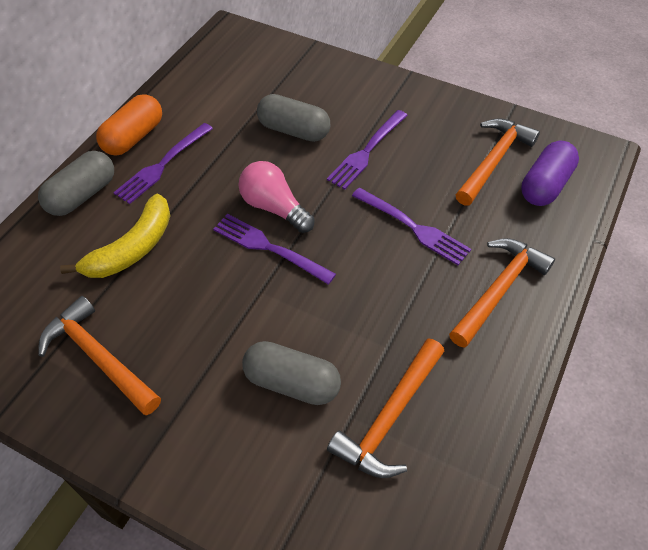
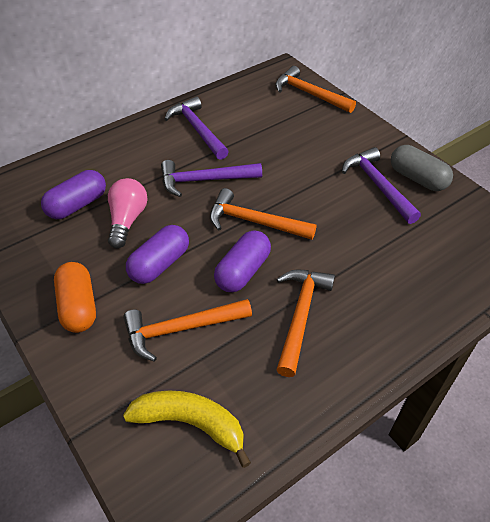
grey capsule: 3 -> 1
purple capsule: 1 -> 3
purple fork: 4 -> 0
purple hammer: 0 -> 3

